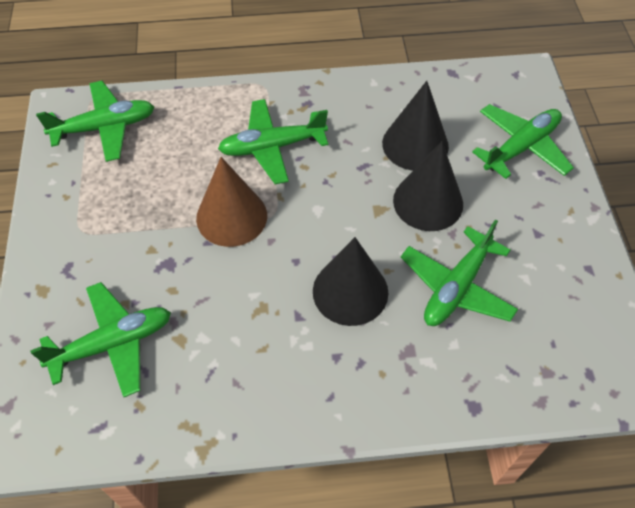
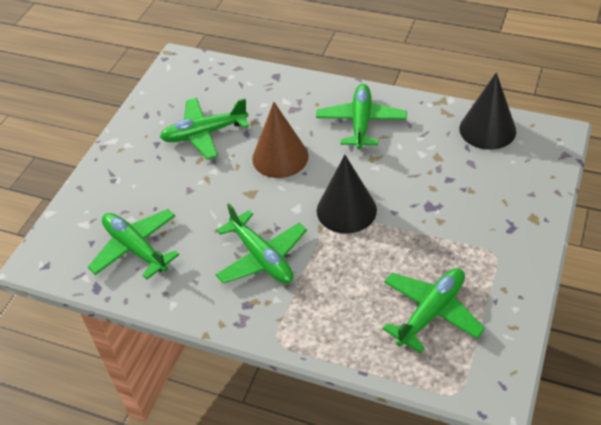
black cone: 3 -> 2

